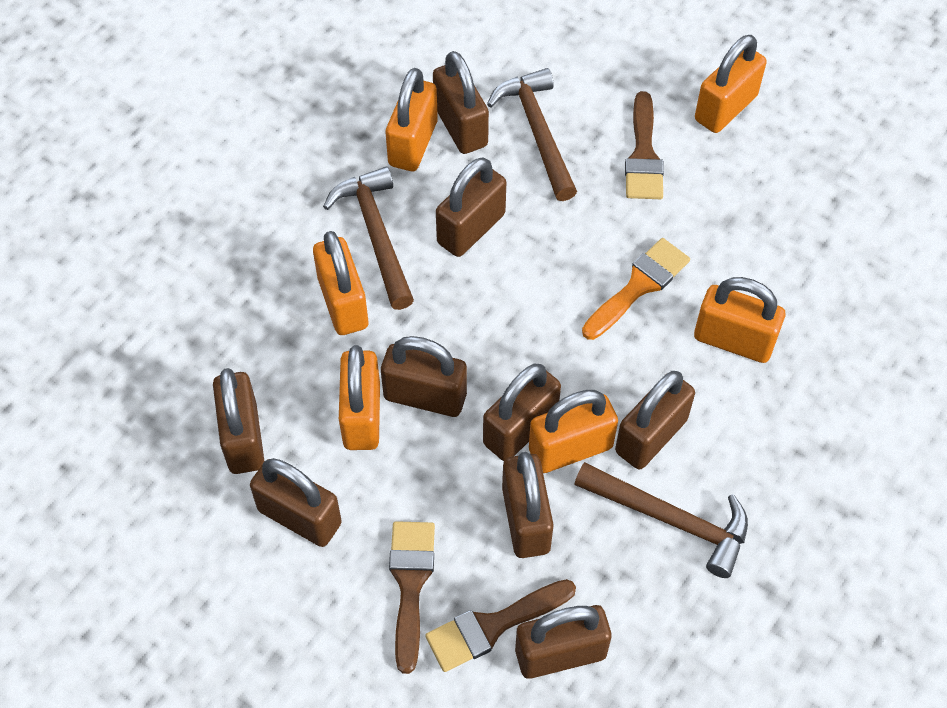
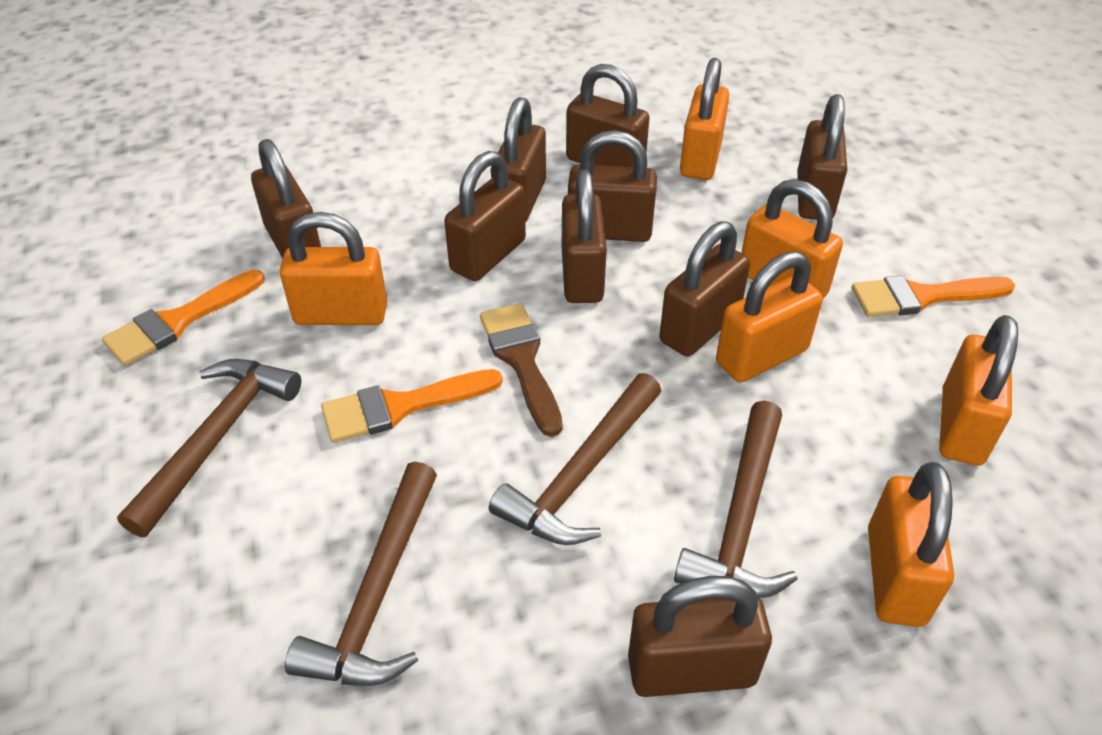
brown brush: 3 -> 1
brown hammer: 3 -> 4
orange brush: 1 -> 3

